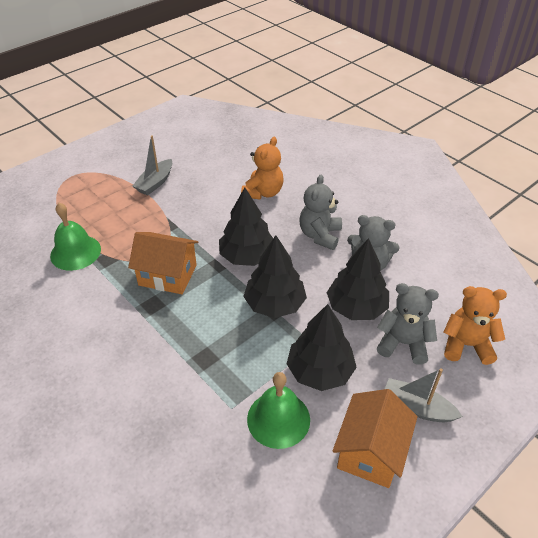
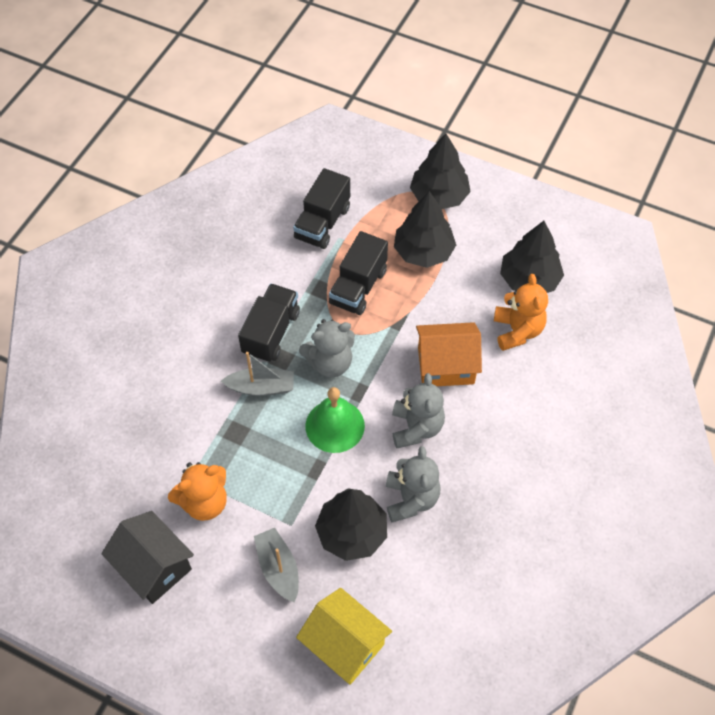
black house: 0 -> 1
black truck: 0 -> 3
green bell: 2 -> 1
orange house: 2 -> 1
yellow house: 0 -> 1

